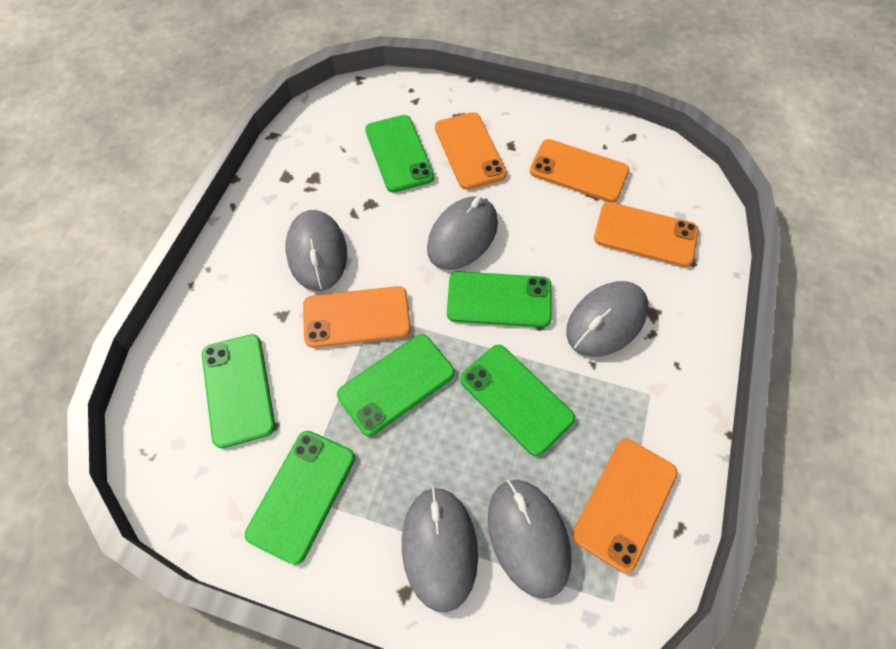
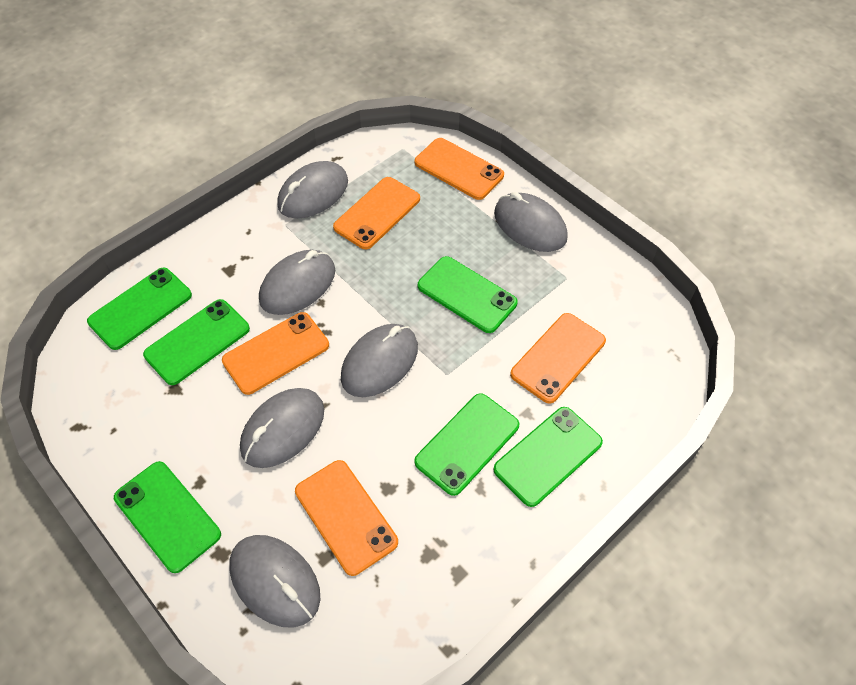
grey mouse: 5 -> 6

